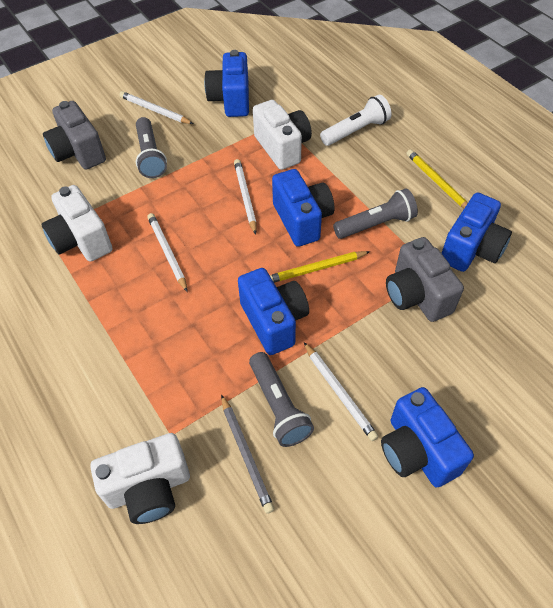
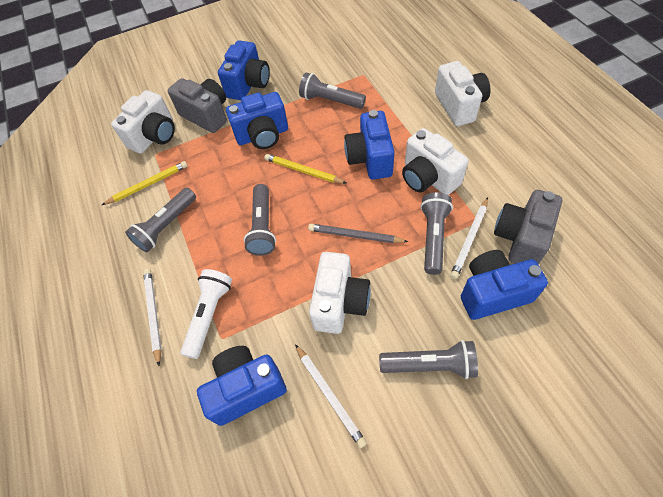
grey flashlight: 3 -> 5
white camera: 3 -> 4
white pencil: 4 -> 3

